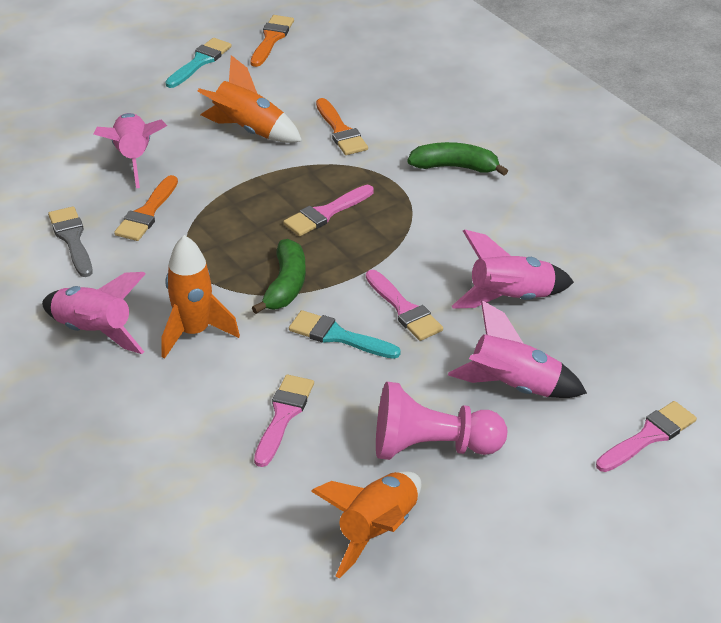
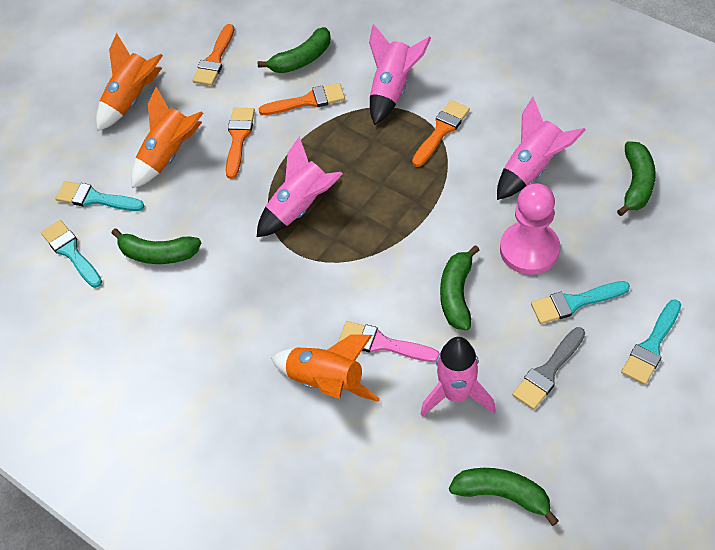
green banana: 2 -> 5
orange brush: 3 -> 4
pink brush: 4 -> 1
turquoise brush: 2 -> 4

